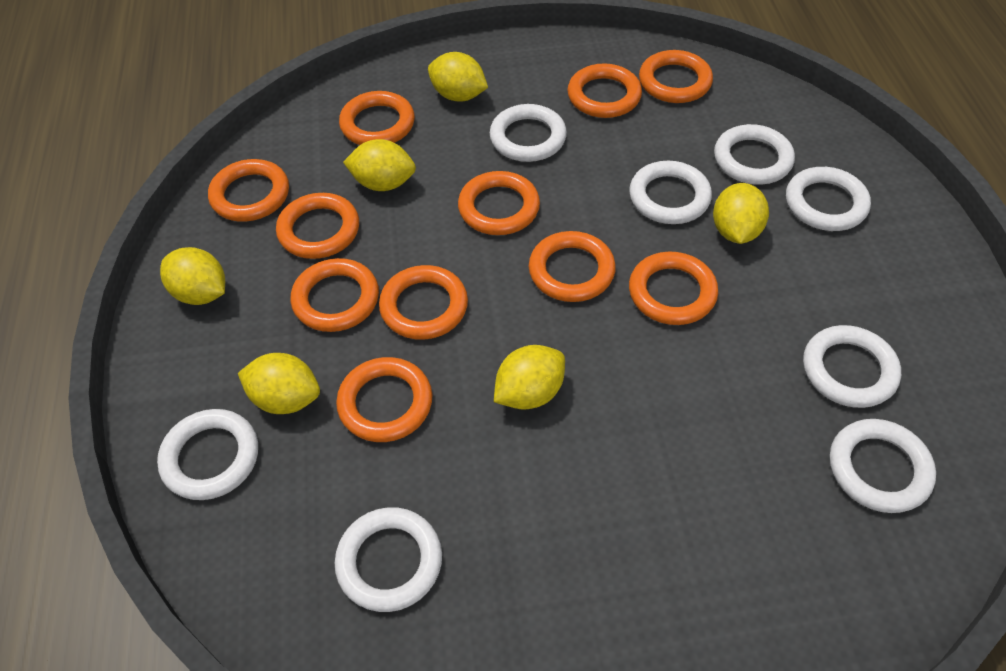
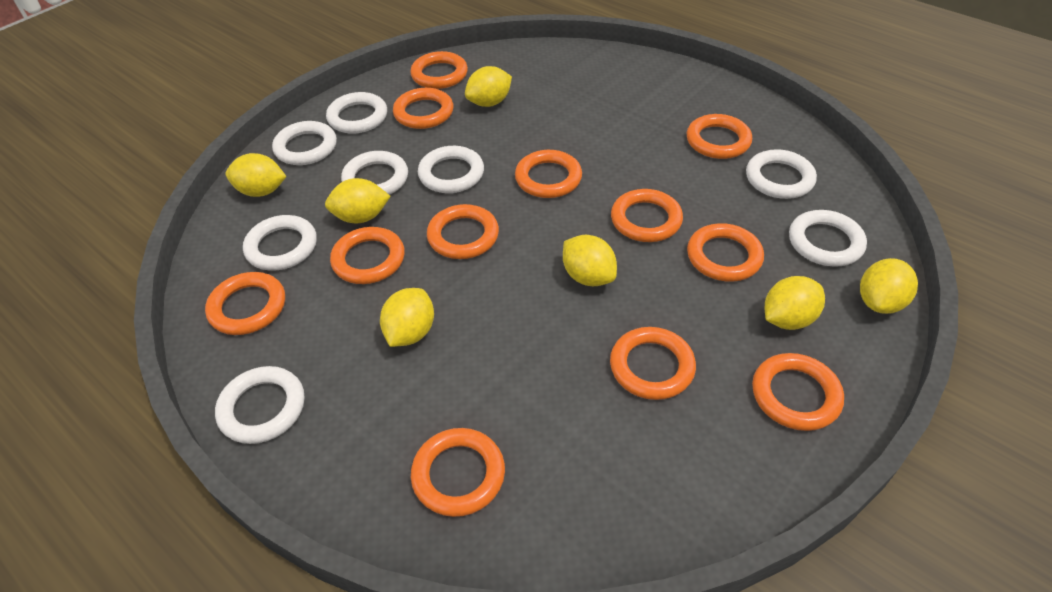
orange ring: 11 -> 12
yellow lemon: 6 -> 7

